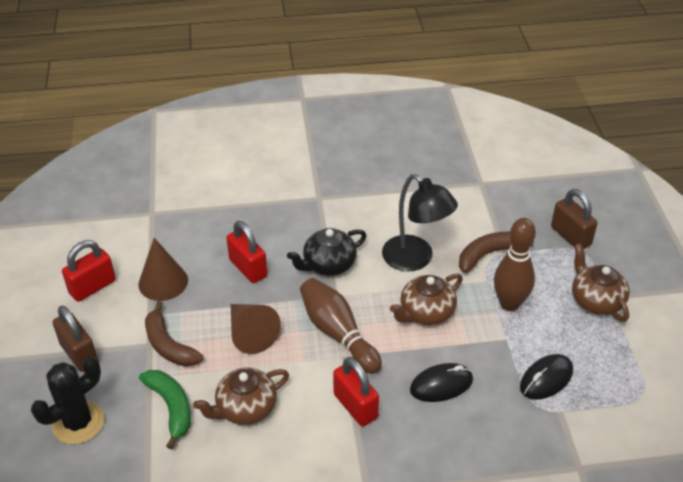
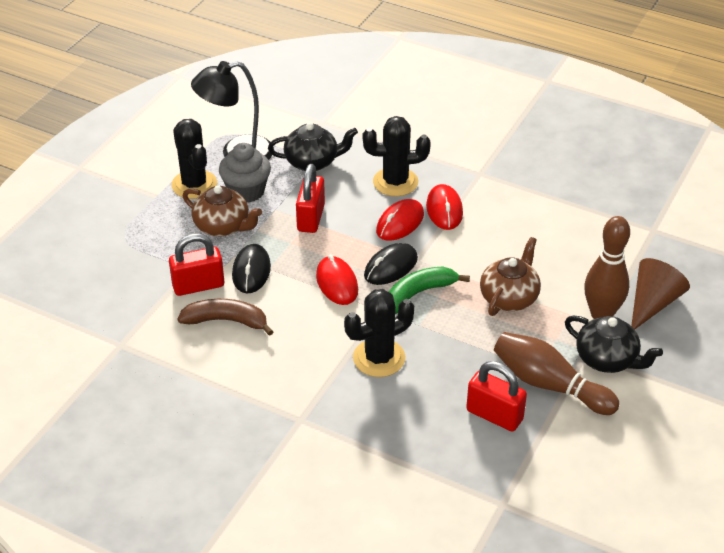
black cactus: 1 -> 3
black teapot: 1 -> 2
brown banana: 2 -> 1
brown cone: 2 -> 1
brown padlock: 2 -> 0
brown teapot: 3 -> 2
grey cupcake: 0 -> 1
red mouse: 0 -> 3

